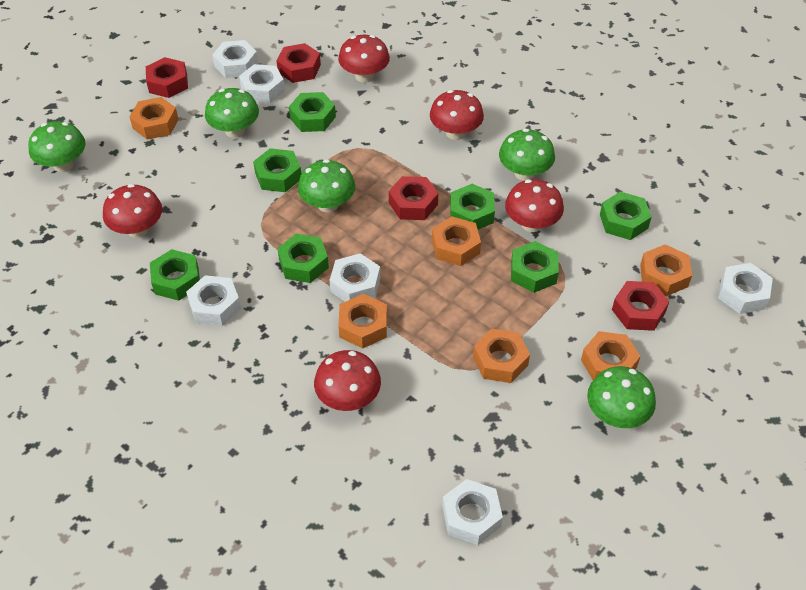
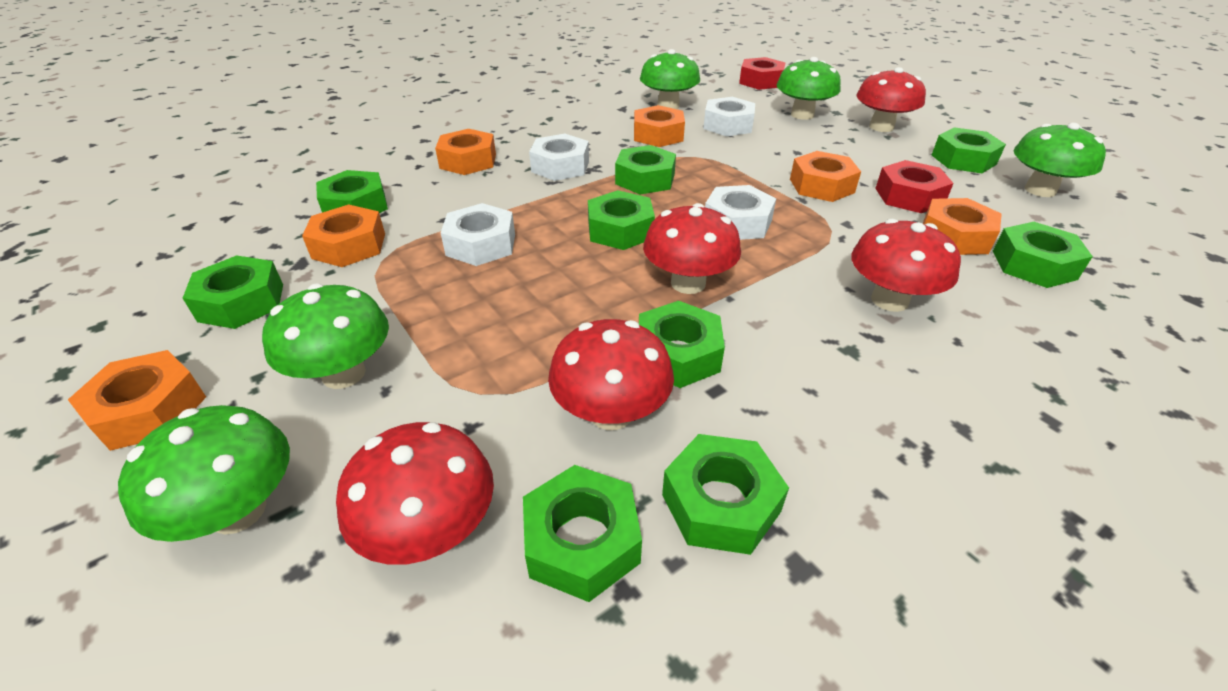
green nut: 7 -> 9
red nut: 4 -> 2
white nut: 6 -> 4

